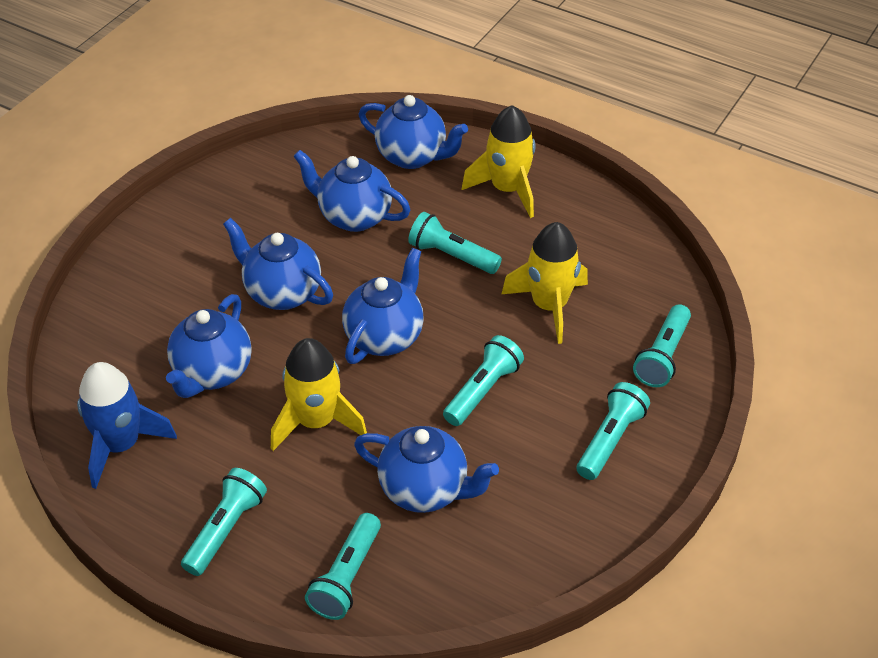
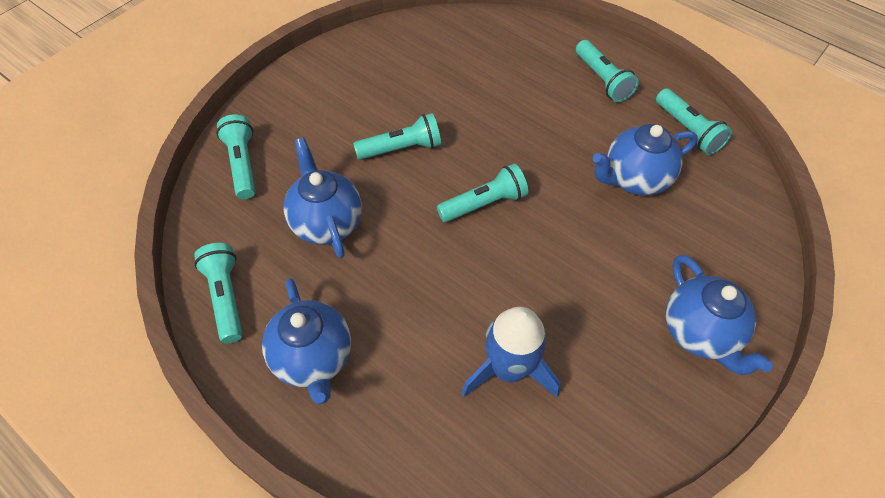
blue teapot: 6 -> 4
yellow rocket: 3 -> 0

